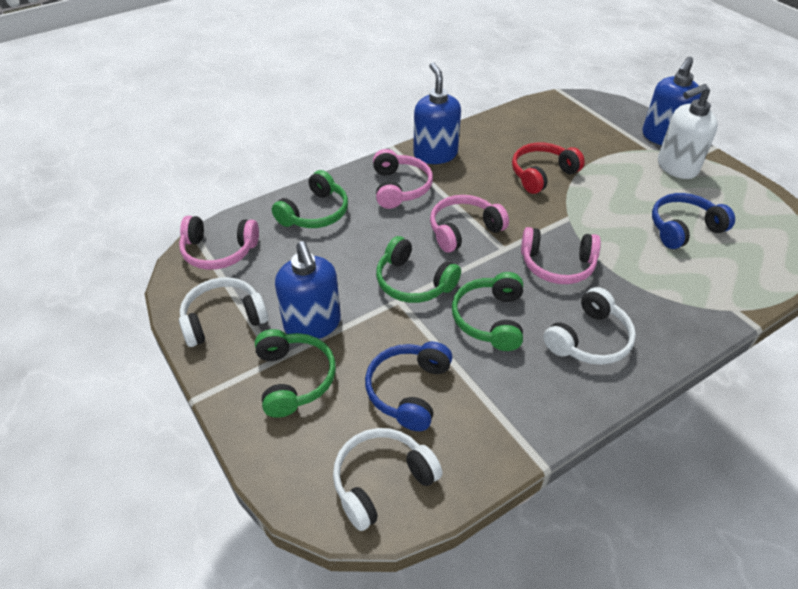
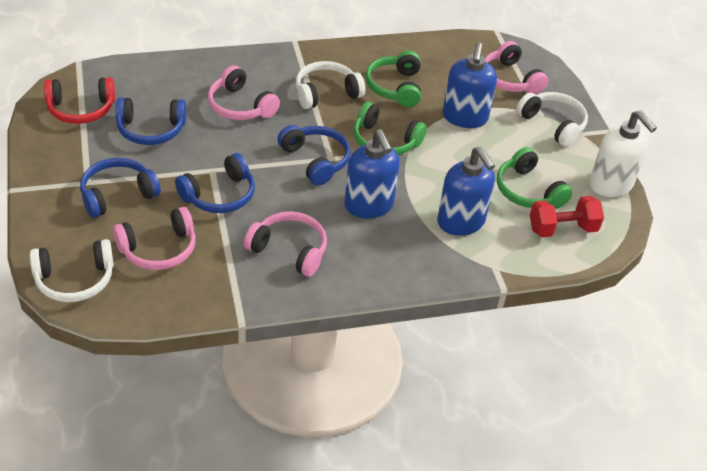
blue headphones: 2 -> 4
green headphones: 4 -> 3
red dumbbell: 0 -> 1

